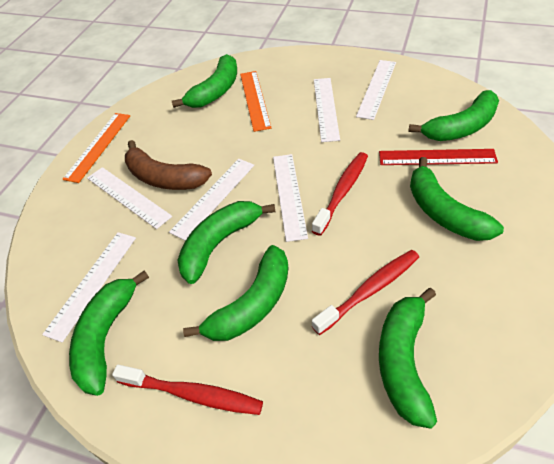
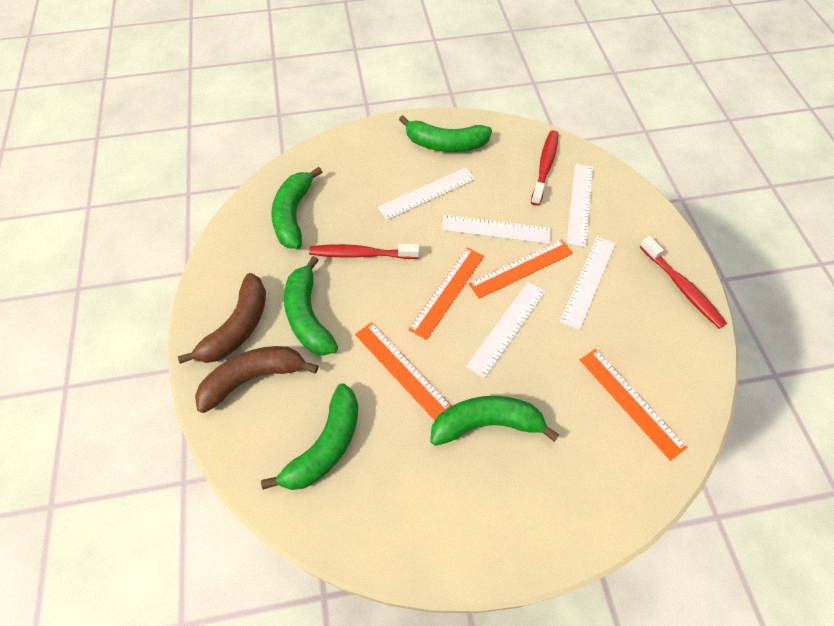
brown banana: 1 -> 2
green banana: 7 -> 5
orange ruler: 2 -> 4
red ruler: 1 -> 0
white ruler: 6 -> 5

